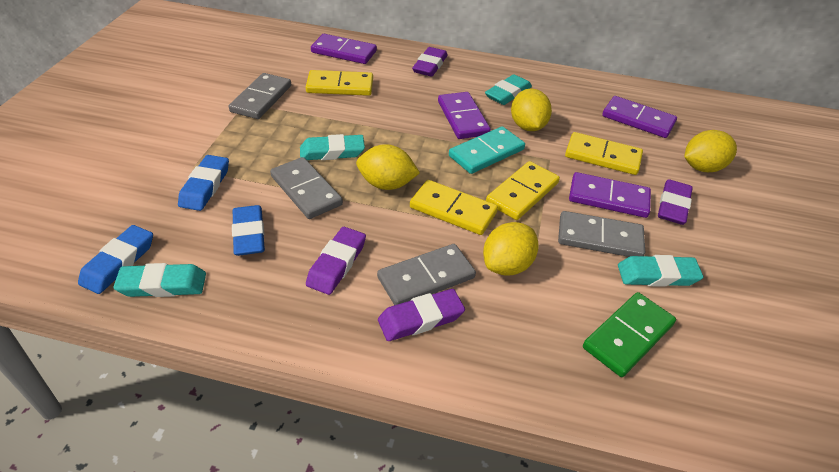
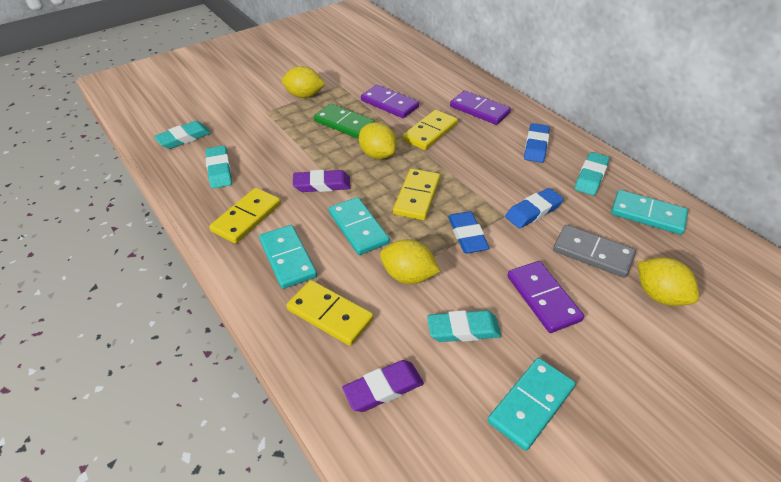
grey domino: 4 -> 1
purple domino: 4 -> 3
purple eraser: 4 -> 2
turquoise domino: 1 -> 4

